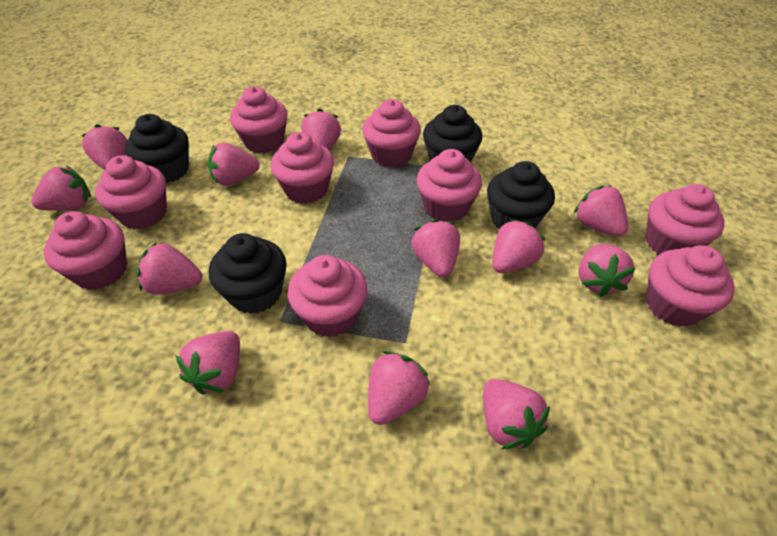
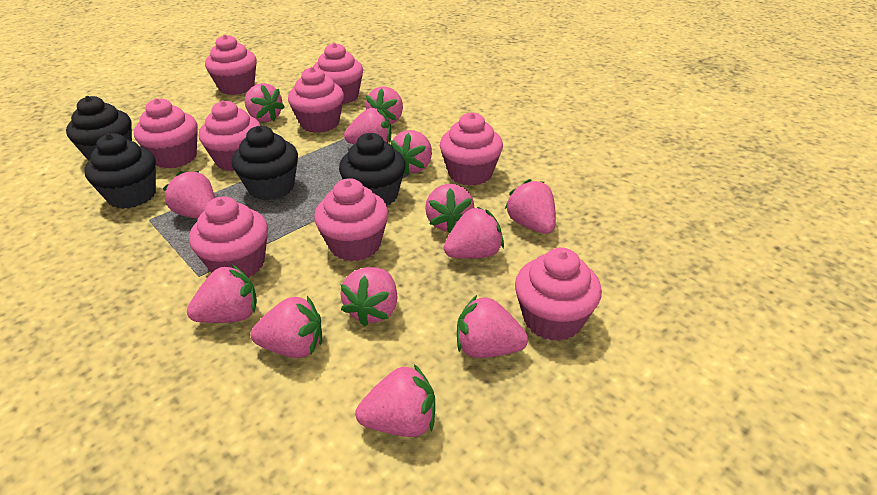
pink strawberry: 12 -> 13

